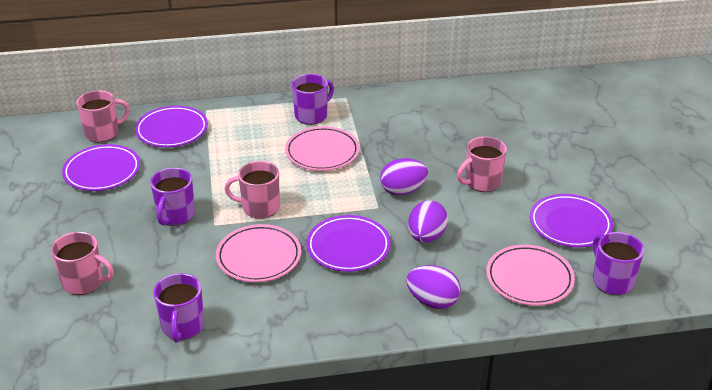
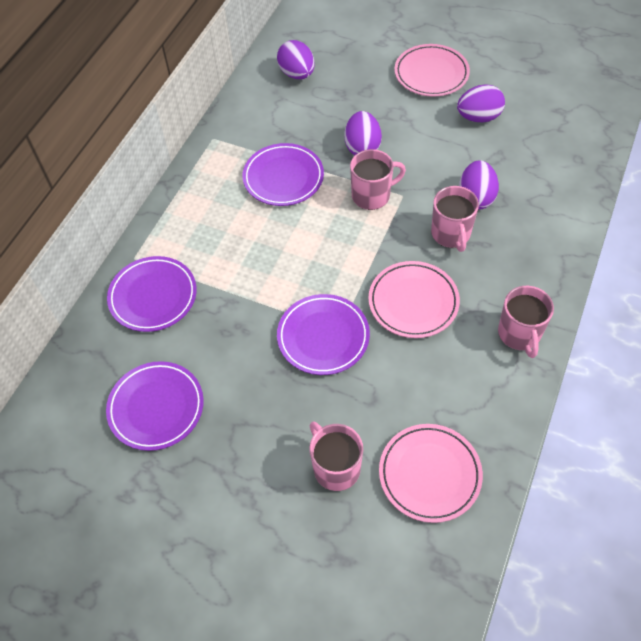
purple egg: 3 -> 4
purple mug: 4 -> 0

